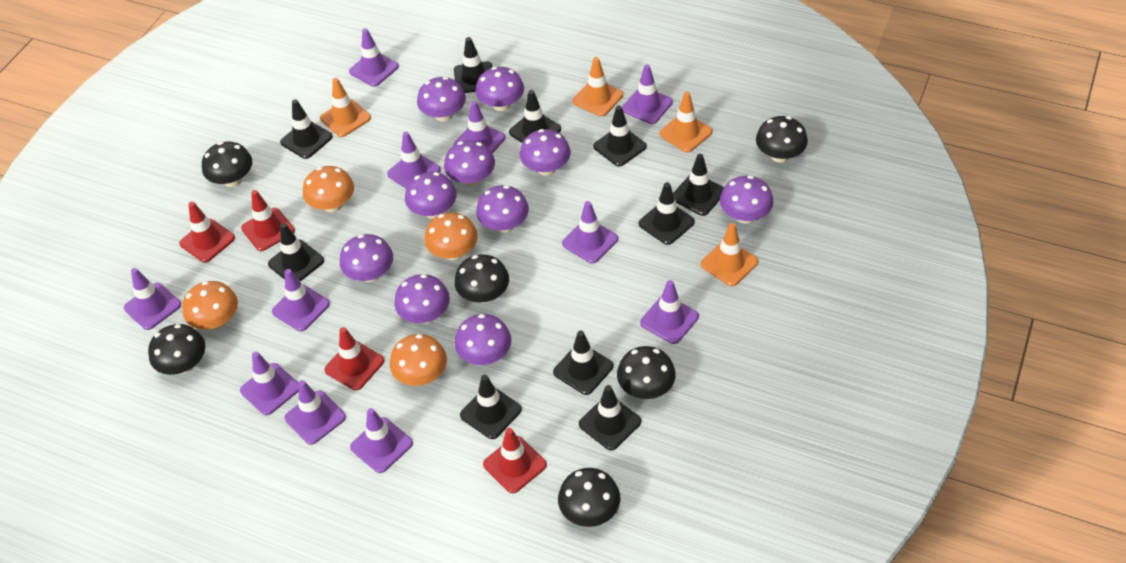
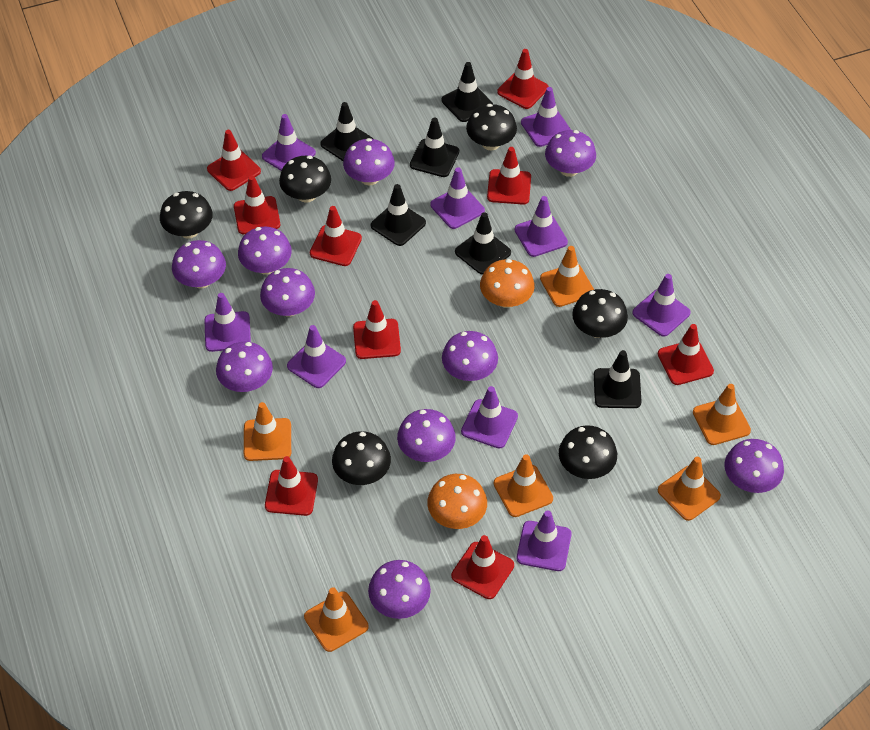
black traffic cone: 10 -> 6
orange mushroom: 4 -> 2
orange traffic cone: 4 -> 6
purple traffic cone: 11 -> 9
red traffic cone: 4 -> 9

